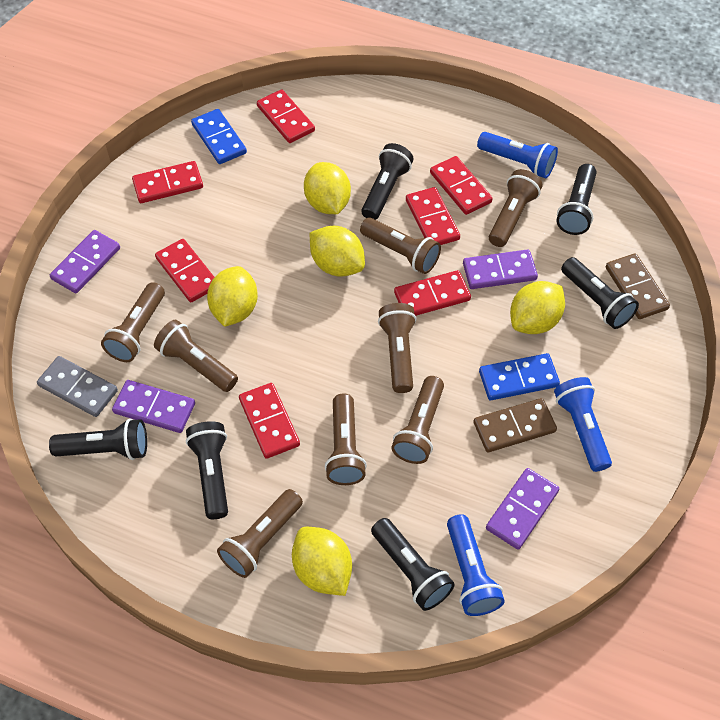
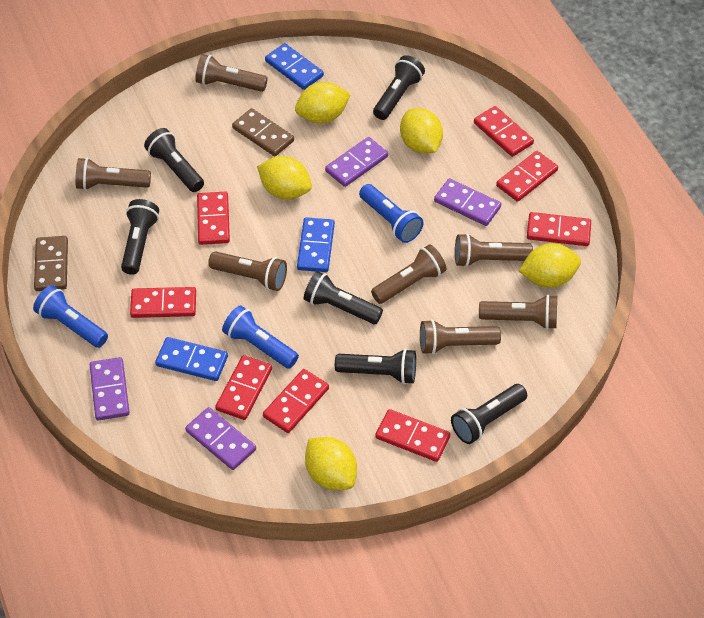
blue domino: 2 -> 3
brown flashlight: 8 -> 7
grey domino: 1 -> 0
red domino: 7 -> 8

